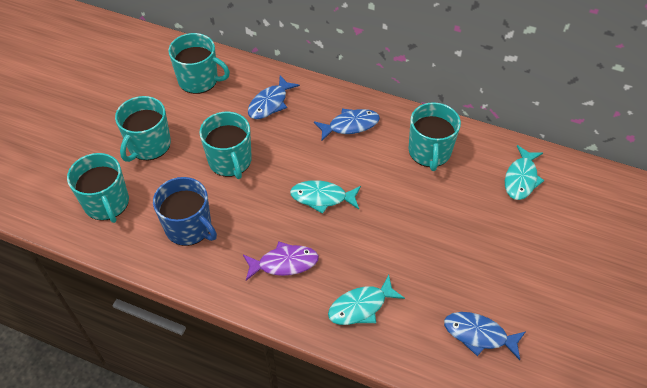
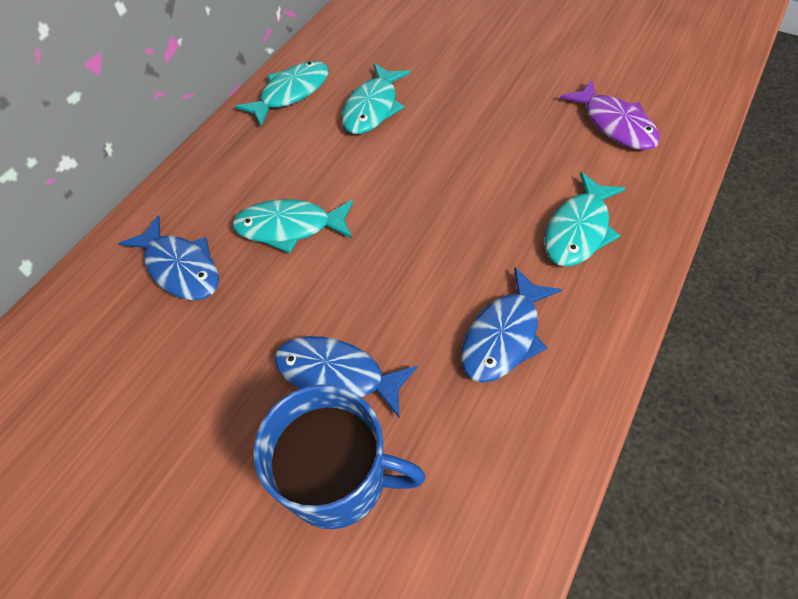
turquoise fish: 3 -> 4
turquoise mug: 5 -> 0

